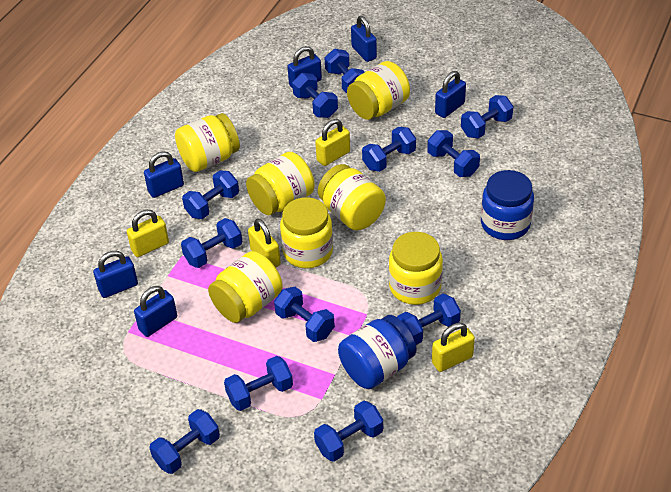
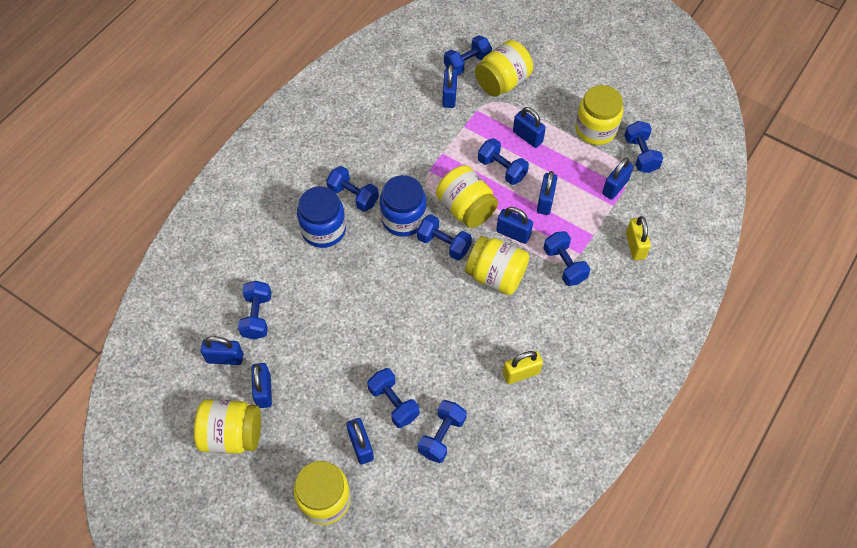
blue dumbbell: 12 -> 9
blue padlock: 6 -> 8
yellow jar: 7 -> 6
yellow padlock: 4 -> 2

